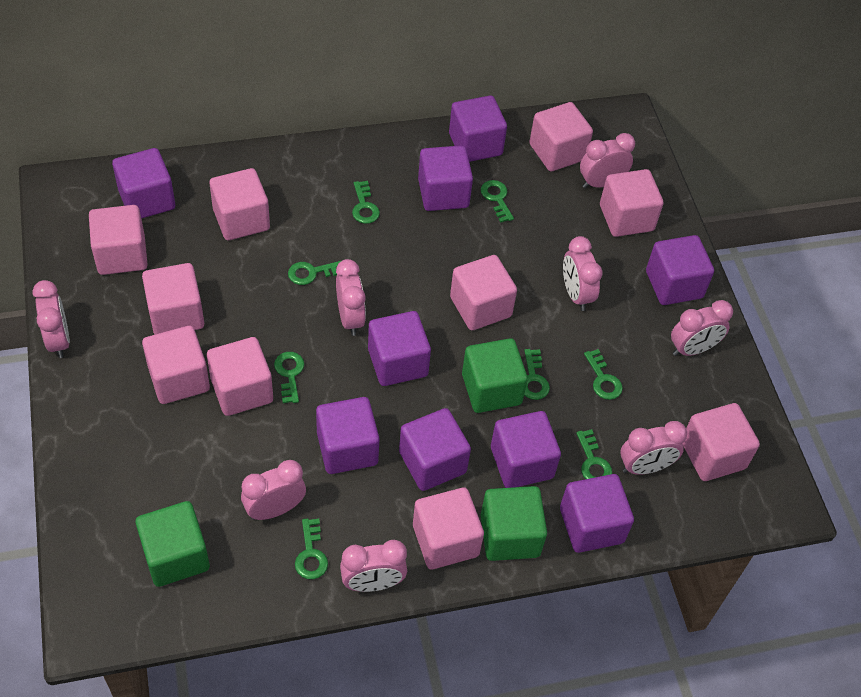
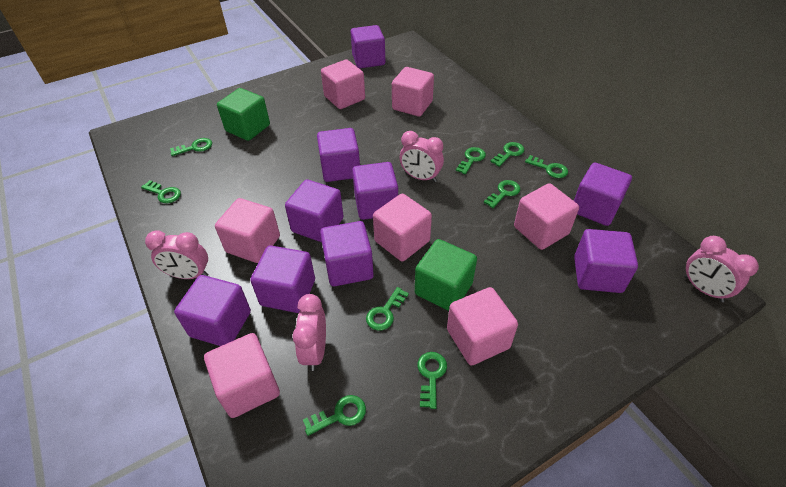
green cube: 3 -> 2
green key: 8 -> 9
pink clock: 8 -> 4
pink cube: 10 -> 7

